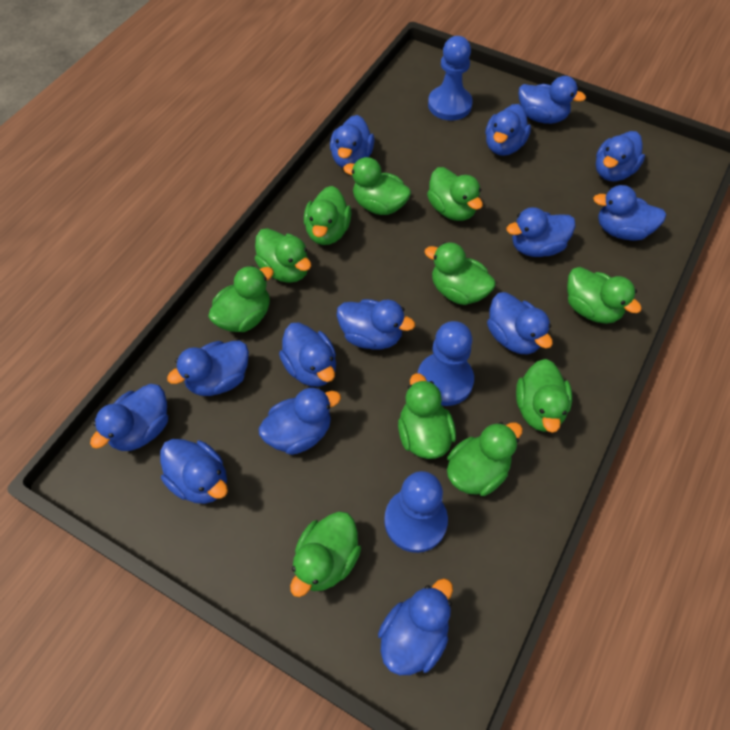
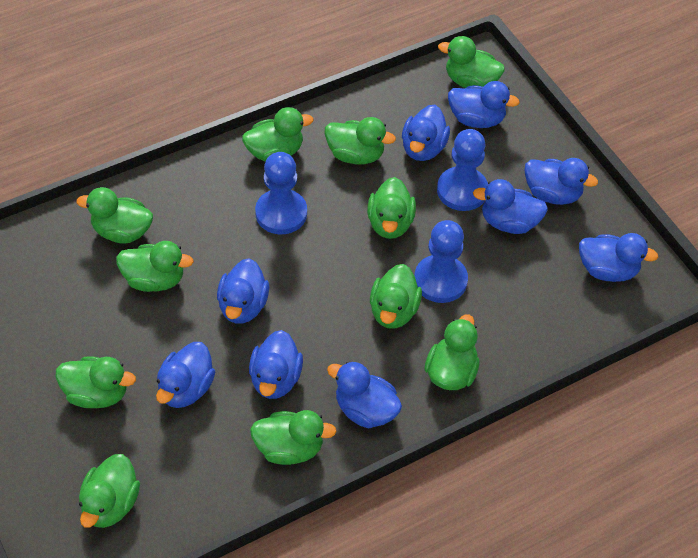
blue duck: 14 -> 9

